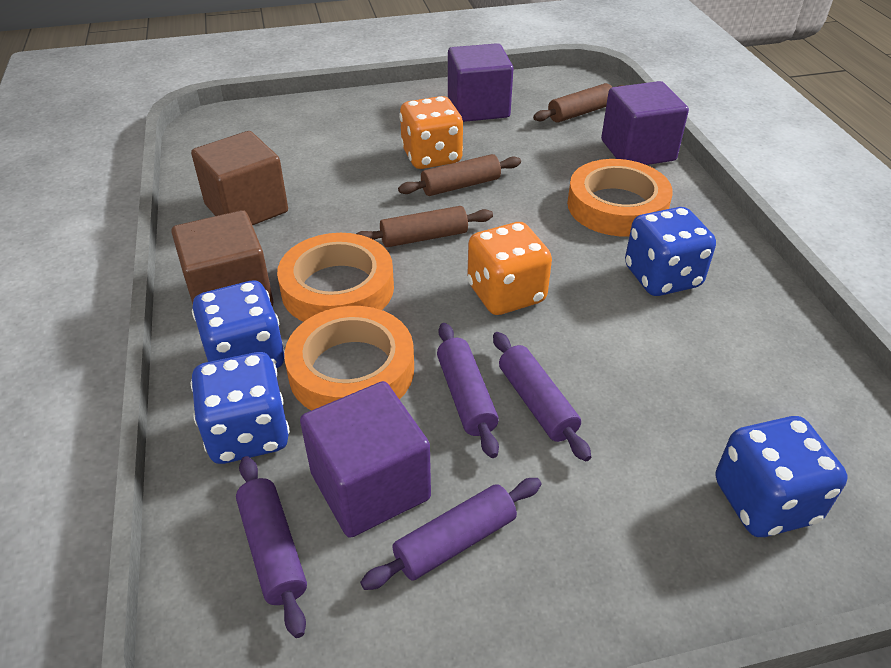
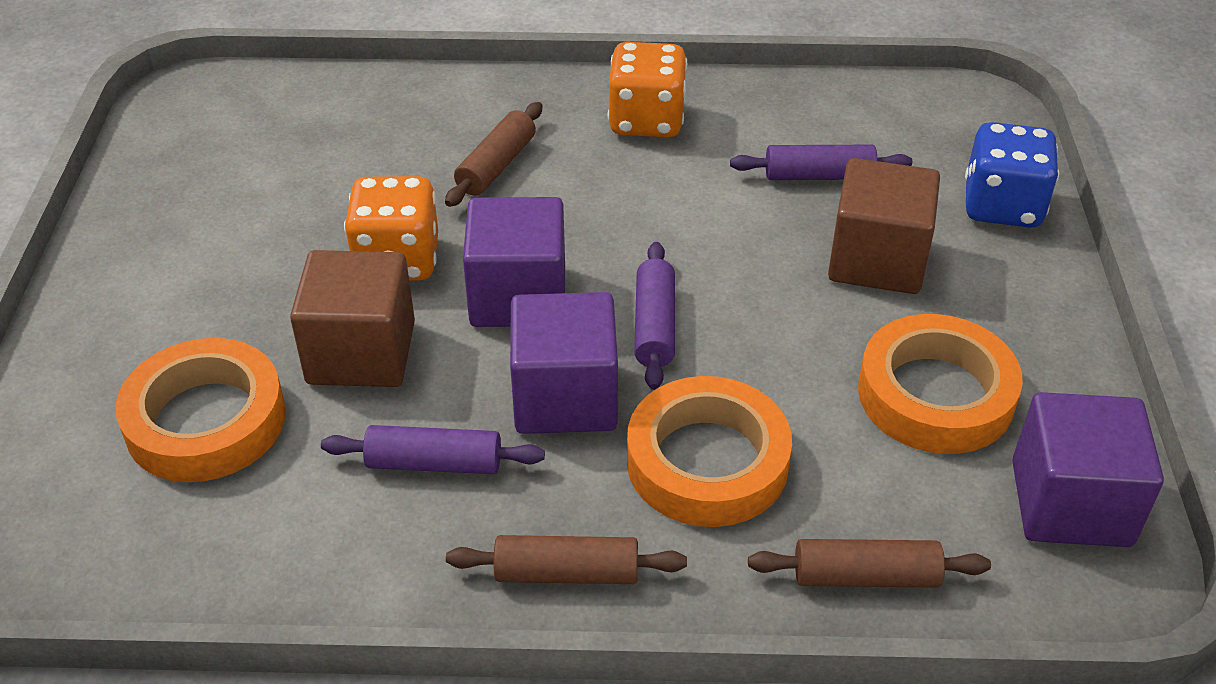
blue dice: 4 -> 1
purple rolling pin: 4 -> 3

